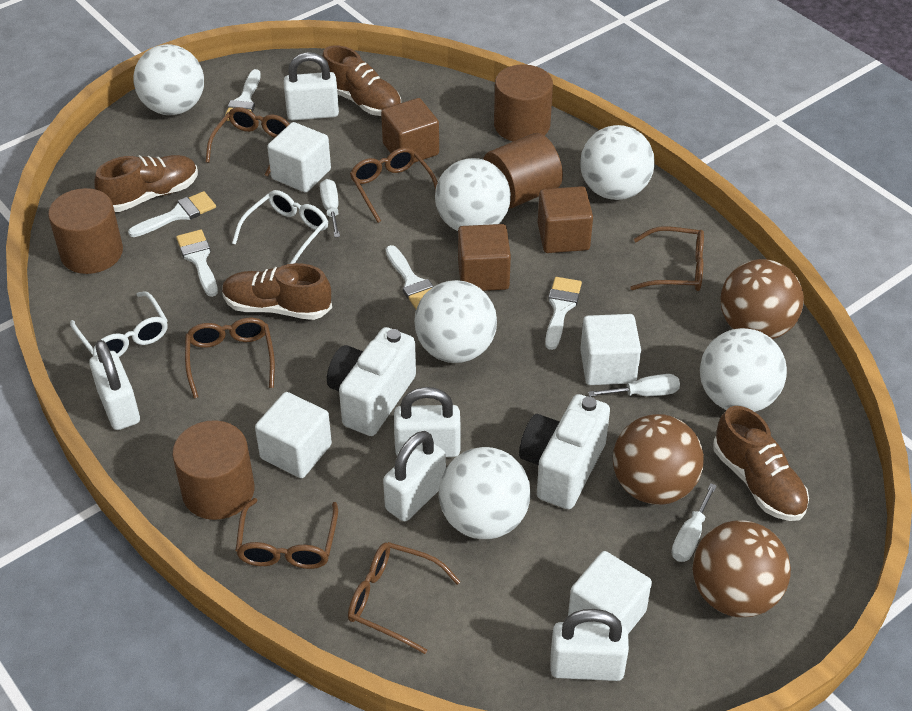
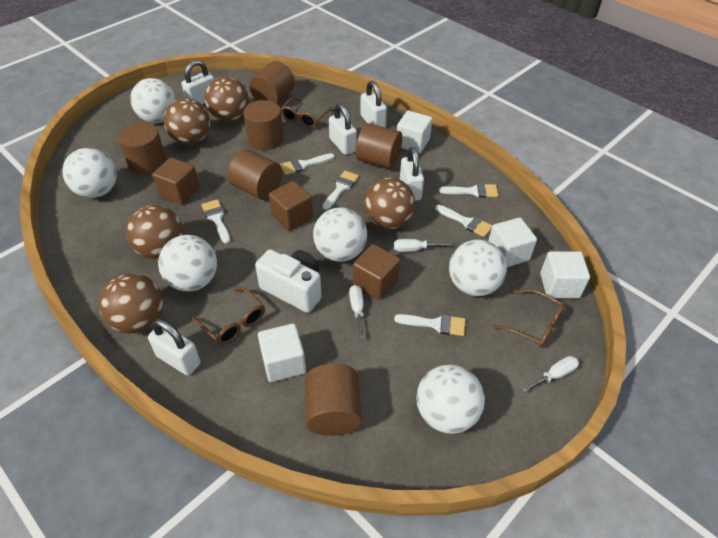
brown ball: 3 -> 5
brown cylinder: 4 -> 6
brown glasses: 6 -> 3
brown shoe: 4 -> 0
white brush: 5 -> 6
white camera: 2 -> 1
white glasses: 2 -> 0

